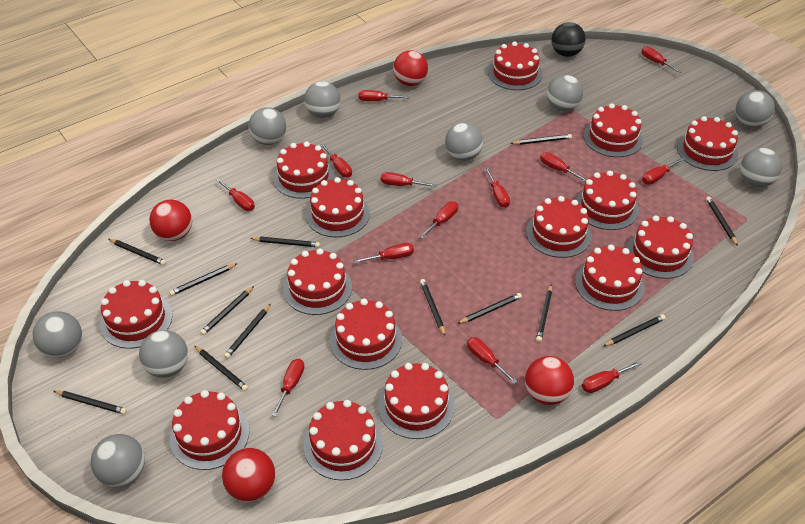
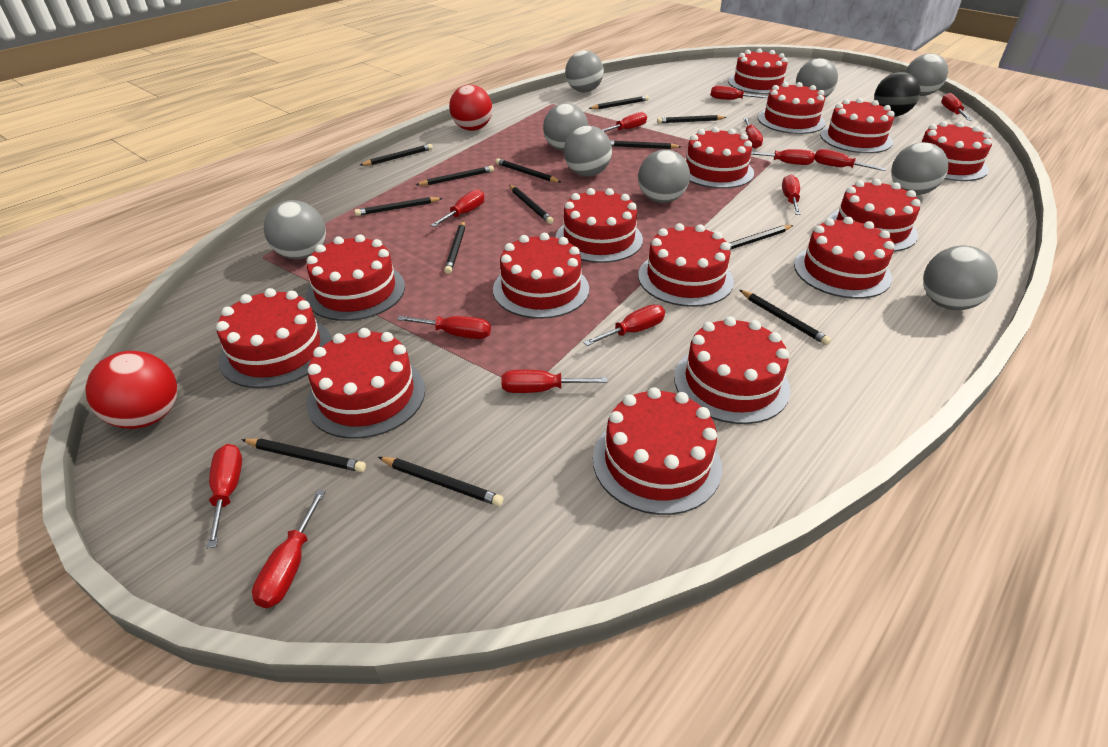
red ball: 4 -> 2

